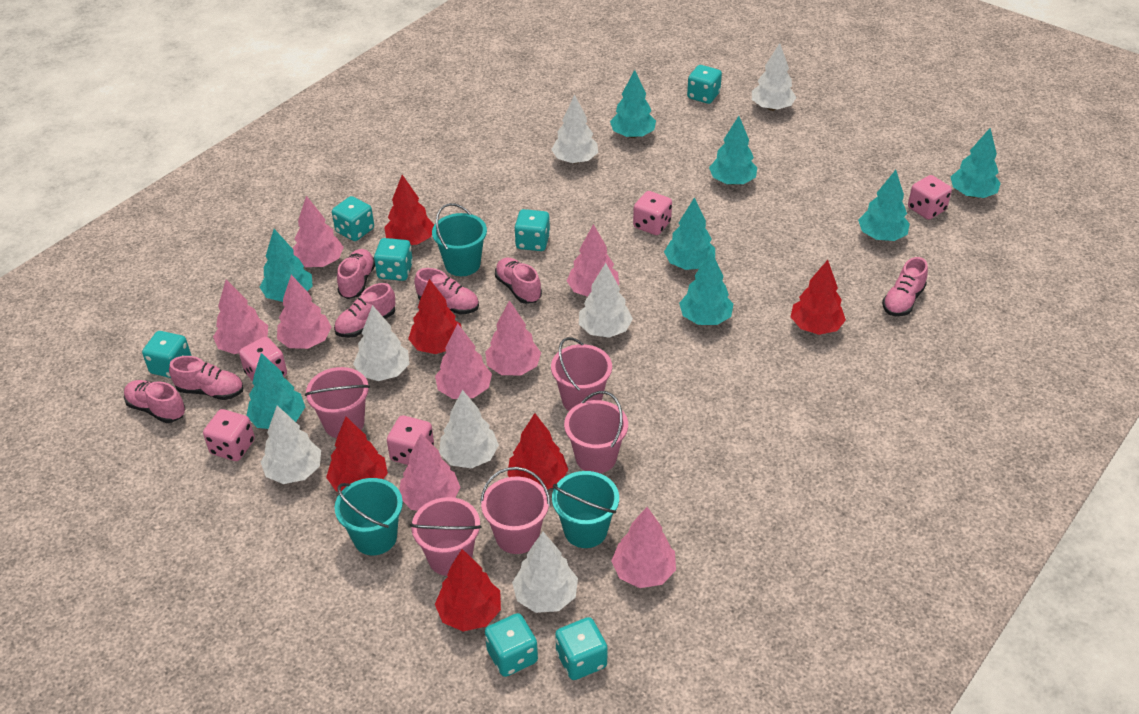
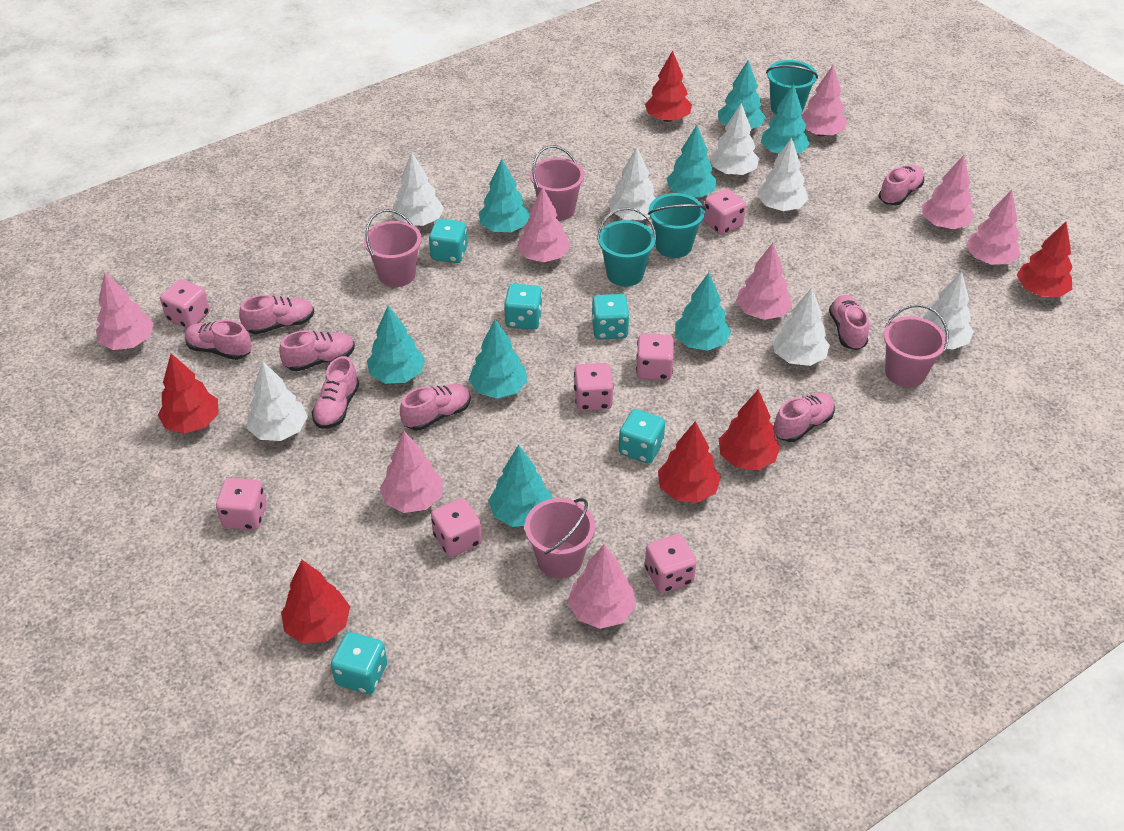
pink bucket: 5 -> 4
pink dice: 5 -> 7
pink shoe: 7 -> 8
turquoise dice: 7 -> 5

